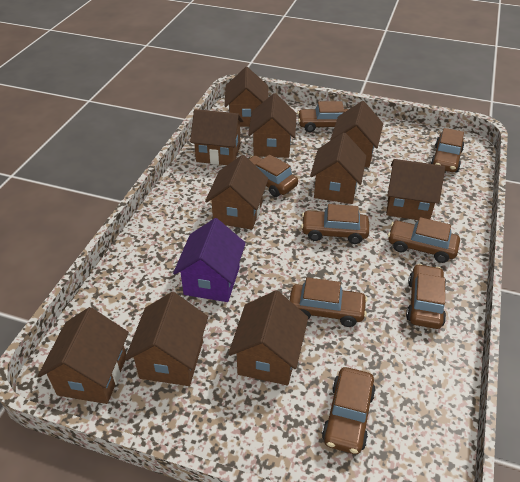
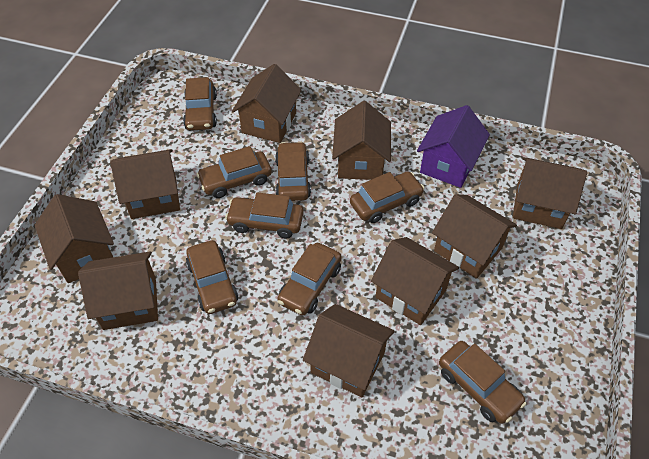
brown house: 10 -> 9

